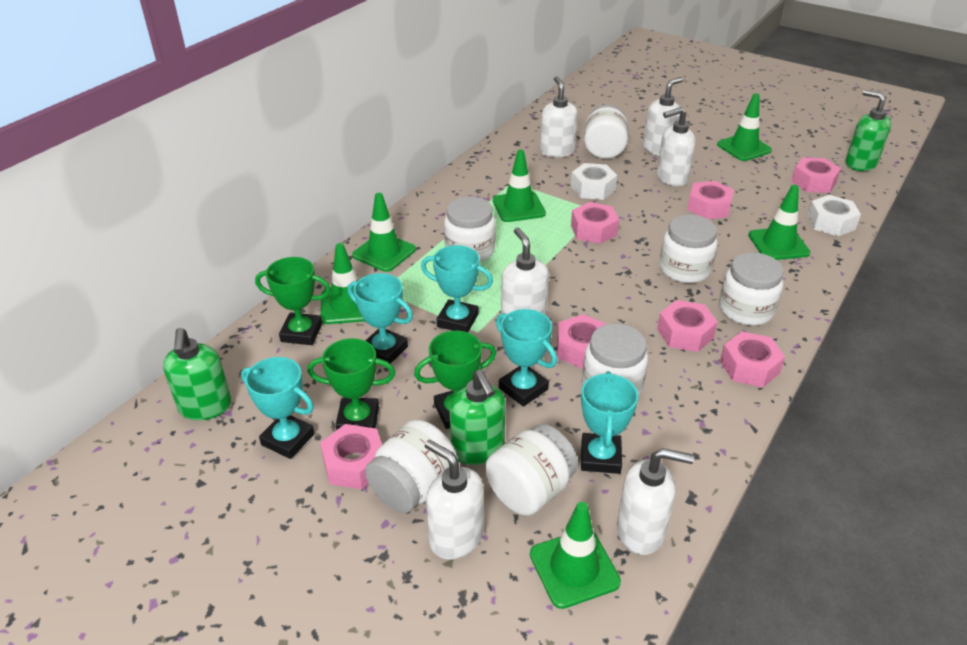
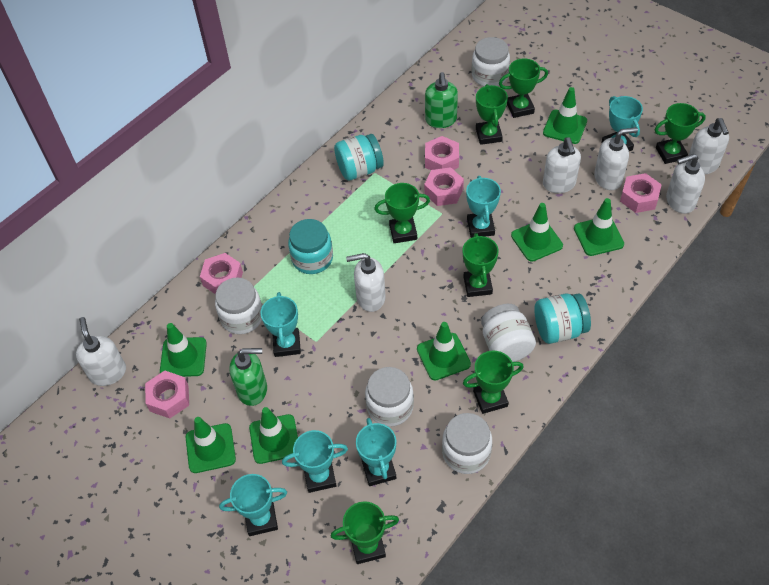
green soap dispenser: 3 -> 2
green traffic cone: 6 -> 7
green trophy: 3 -> 7
pink nut: 7 -> 5
turquoise jar: 0 -> 3
turquoise trophy: 5 -> 6
white jar: 7 -> 5
white nut: 2 -> 0

